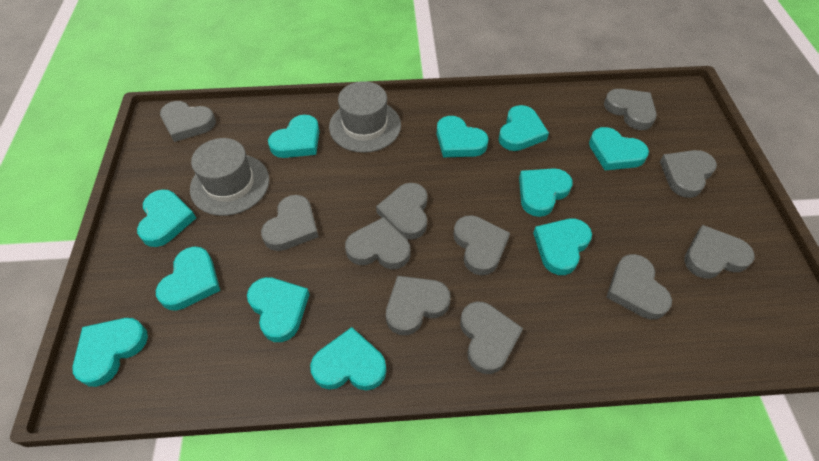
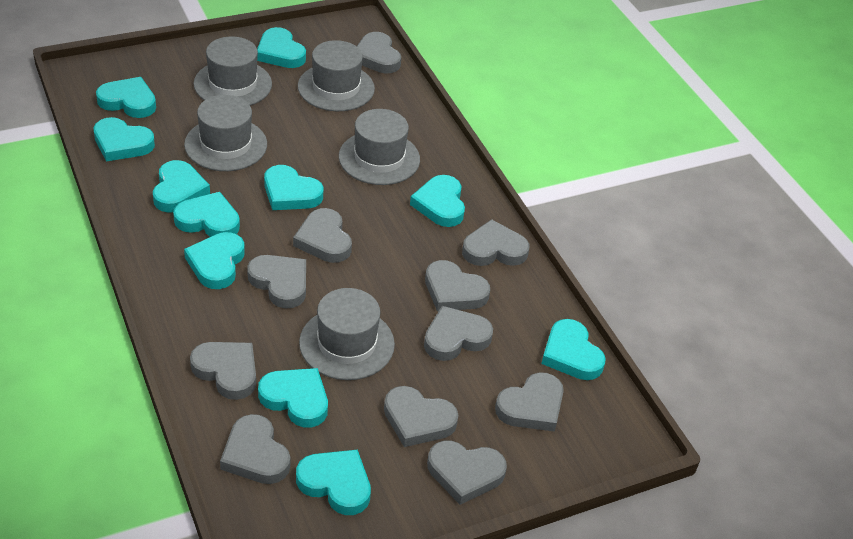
grey hat: 2 -> 5

